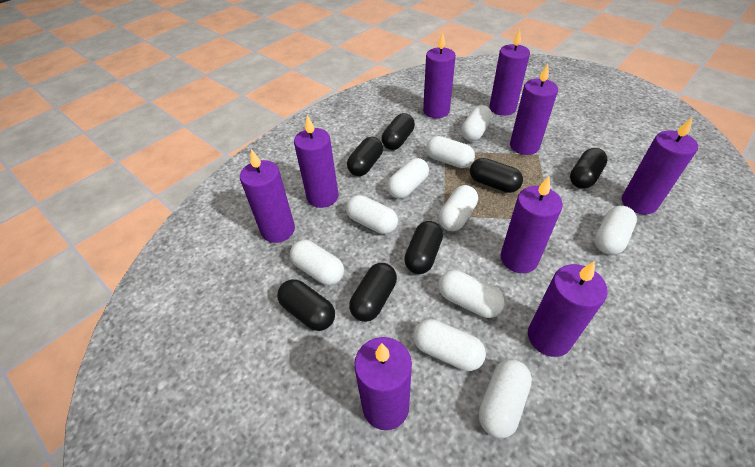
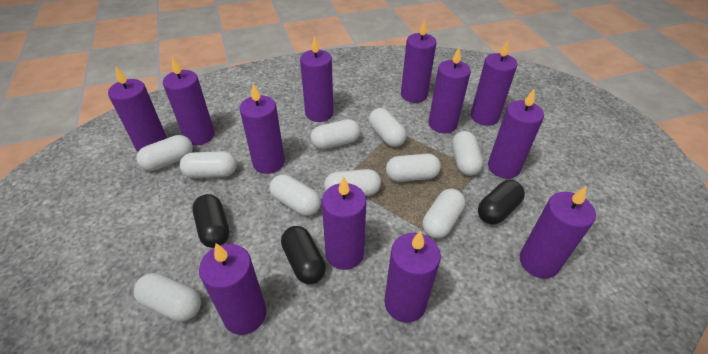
black capsule: 7 -> 3
purple candle: 9 -> 12

